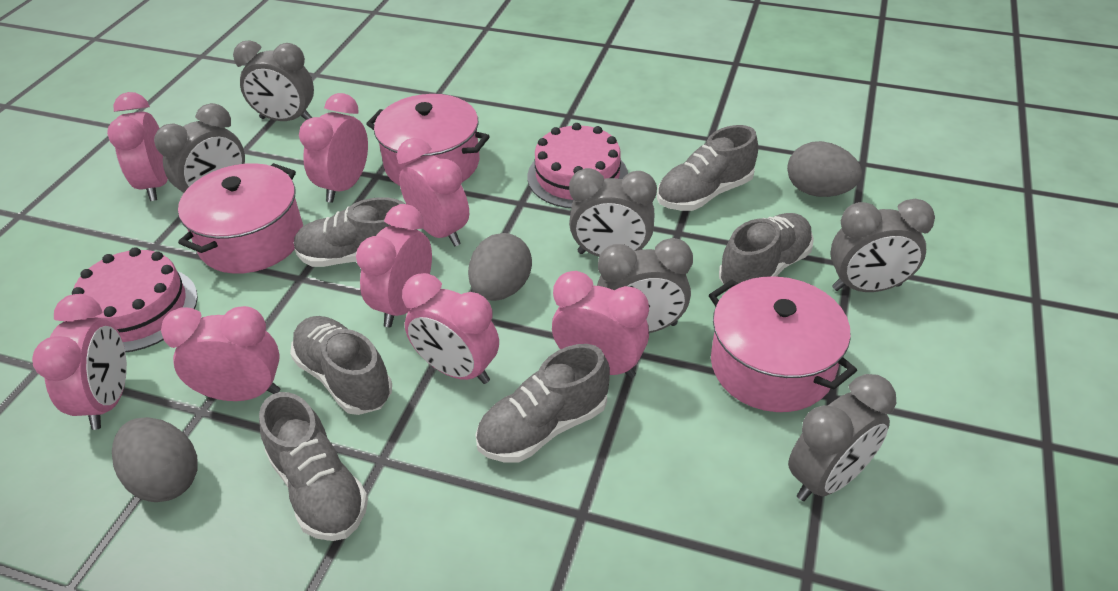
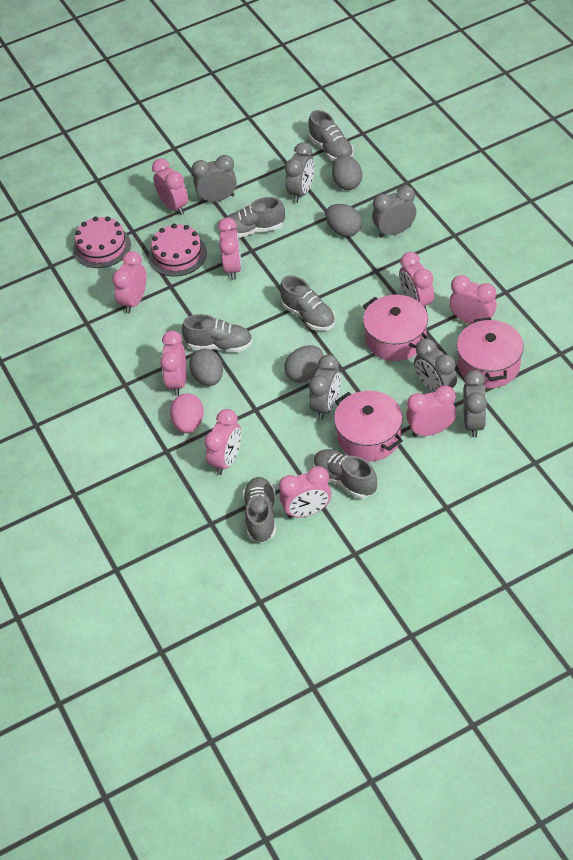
grey egg: 3 -> 4
pink clock: 8 -> 9
pink egg: 0 -> 1

